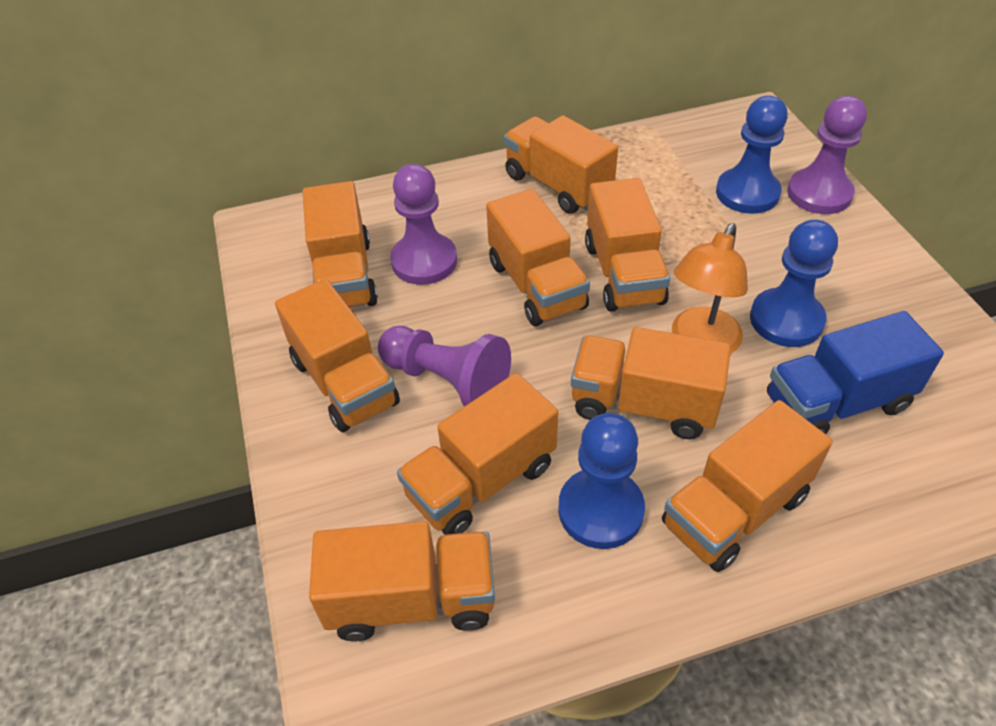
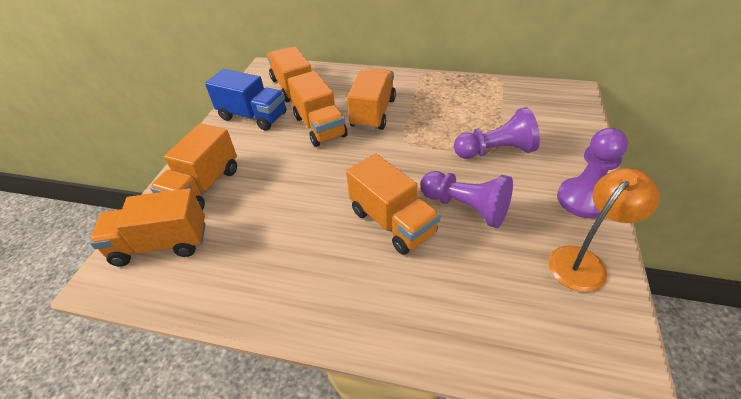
blue pawn: 3 -> 0
orange truck: 9 -> 6

